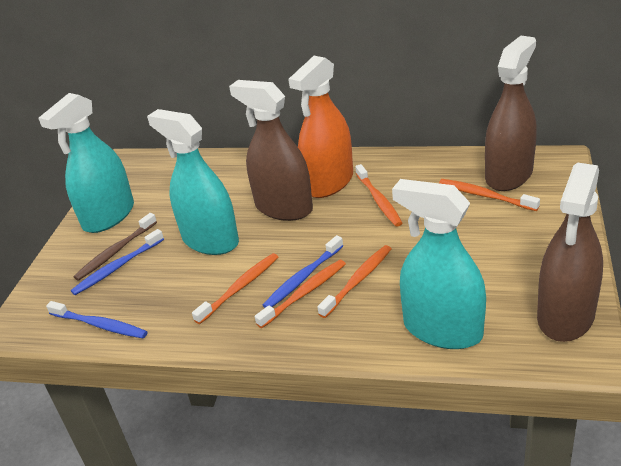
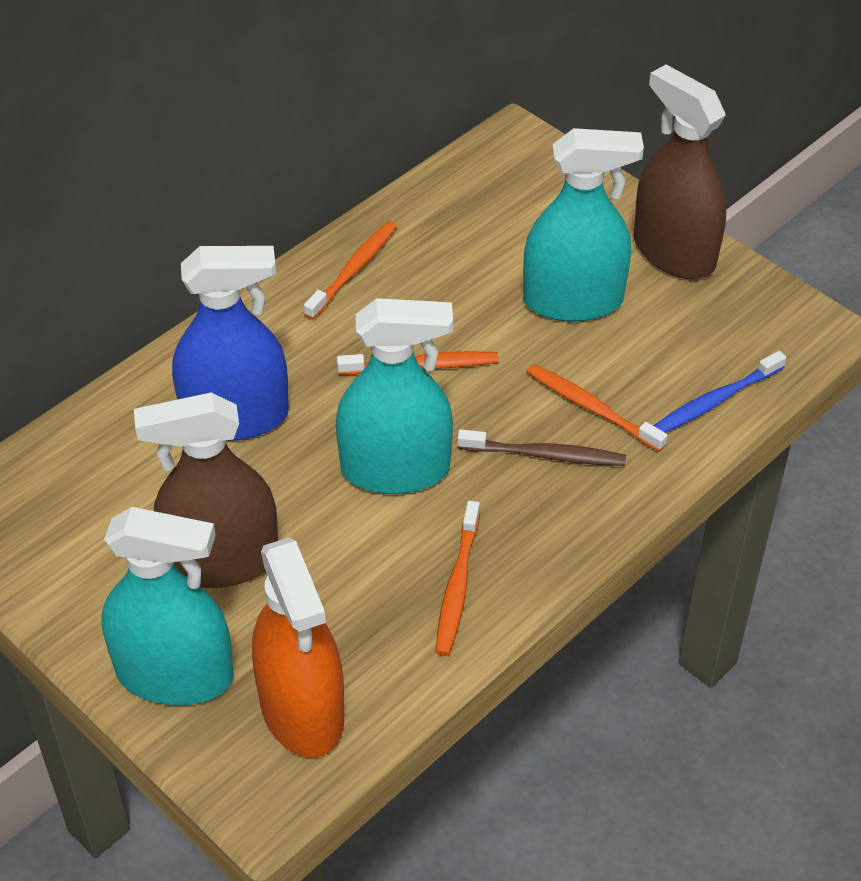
blue spray bottle: 0 -> 1
blue toothbrush: 3 -> 1
brown spray bottle: 3 -> 2
orange toothbrush: 5 -> 4

